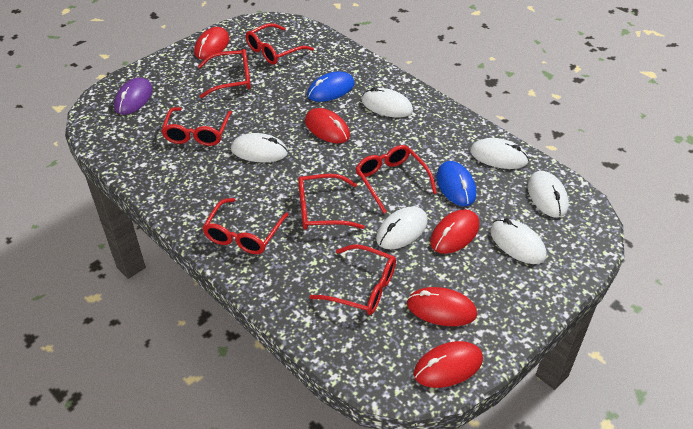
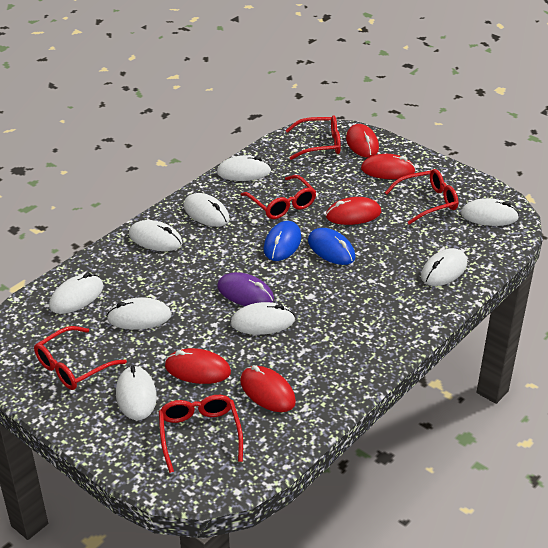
red glasses: 7 -> 5
white mouse: 6 -> 9

